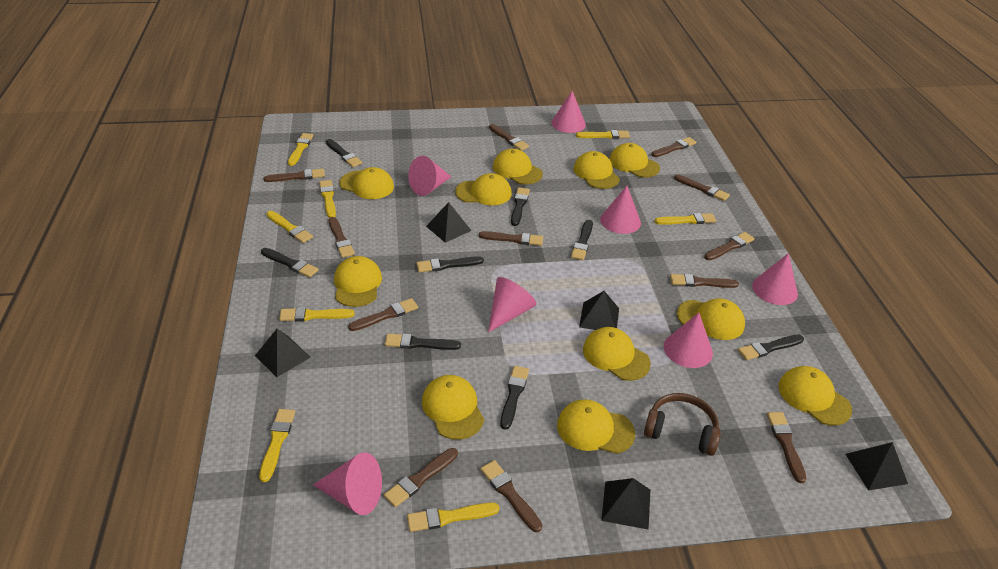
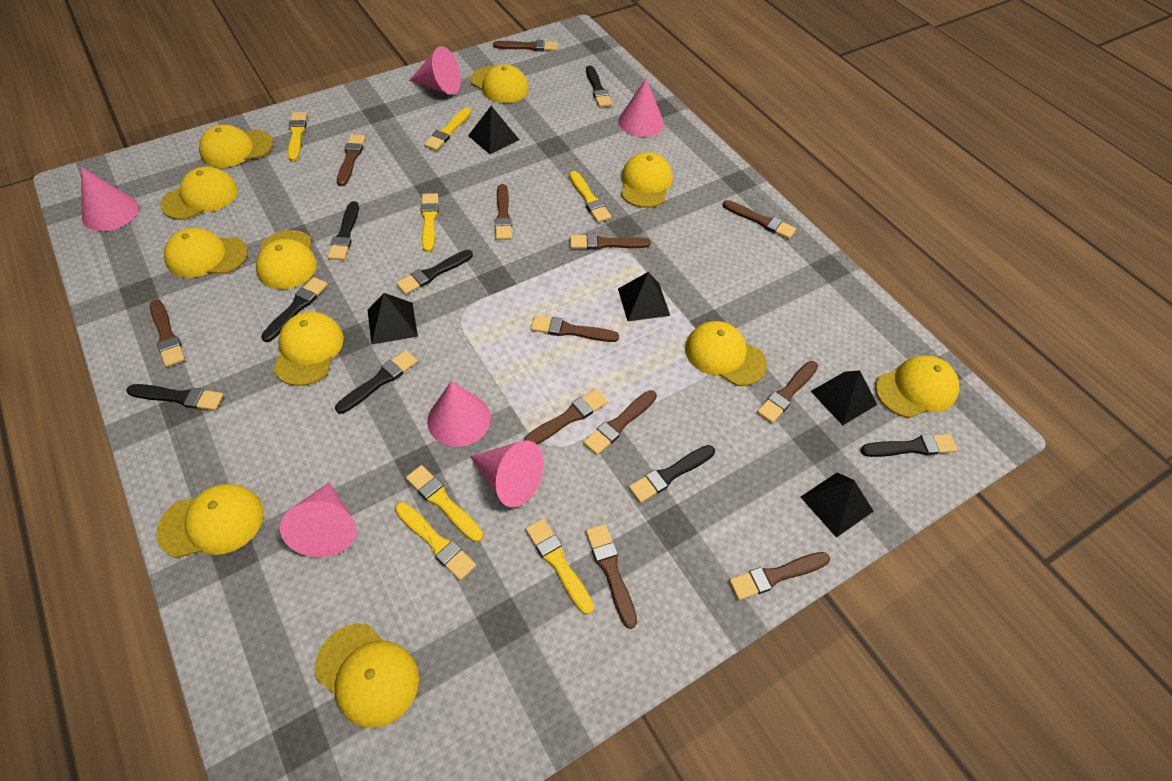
brown headphones: 1 -> 0
pink cone: 7 -> 6
yellow brush: 8 -> 7

